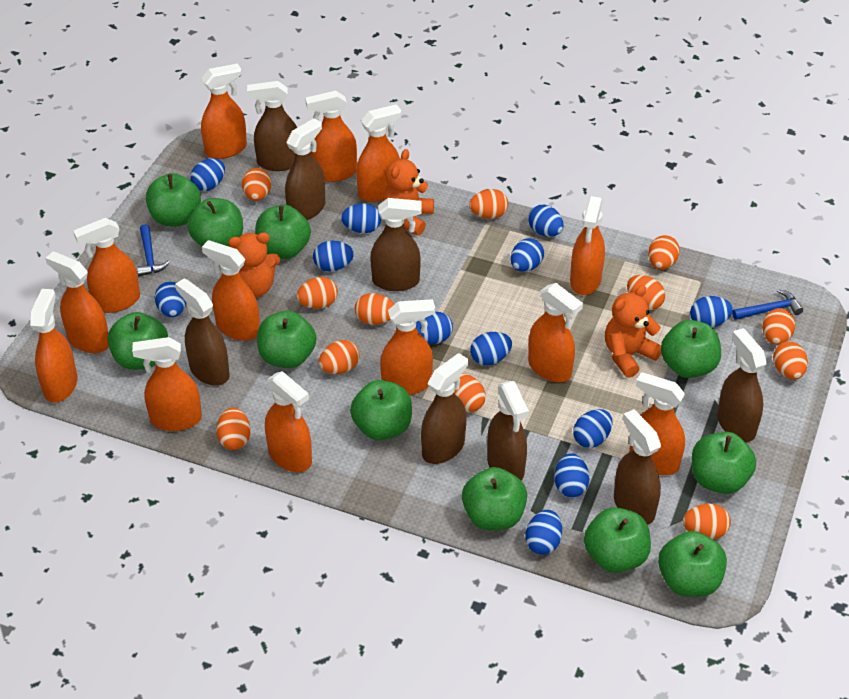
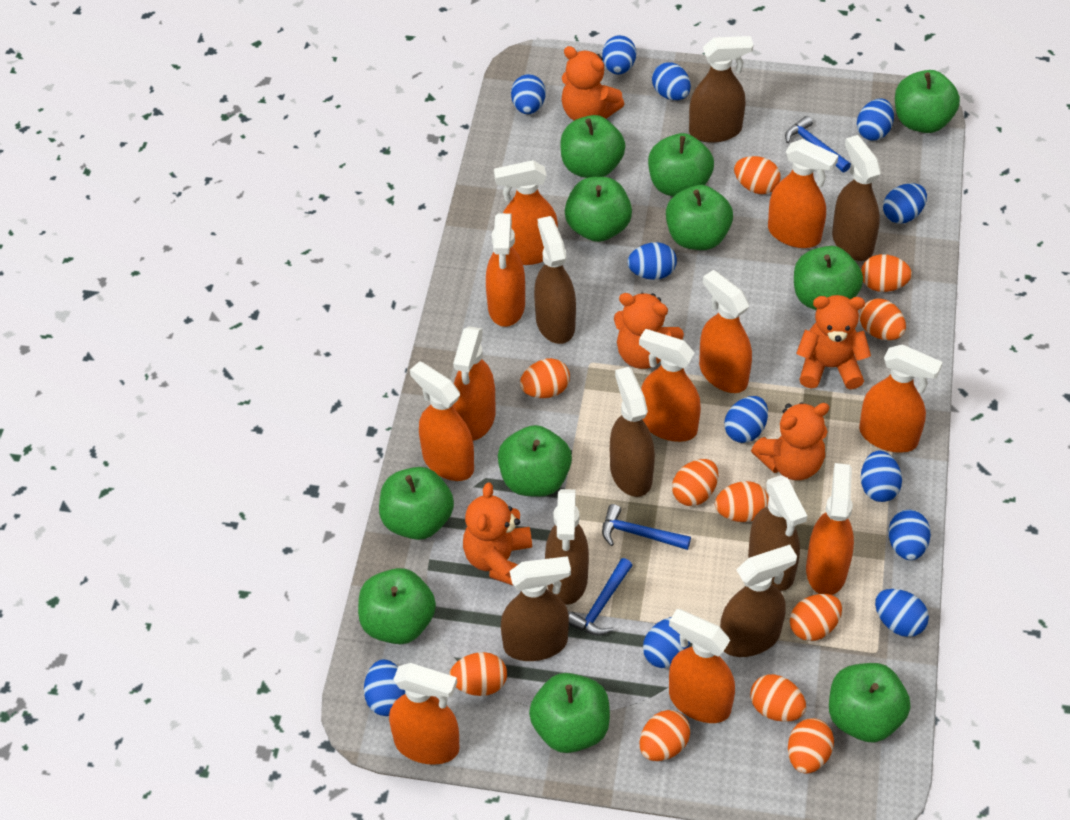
blue hammer: 2 -> 3
orange egg: 12 -> 11
orange spray bottle: 13 -> 11
orange teddy bear: 3 -> 5

